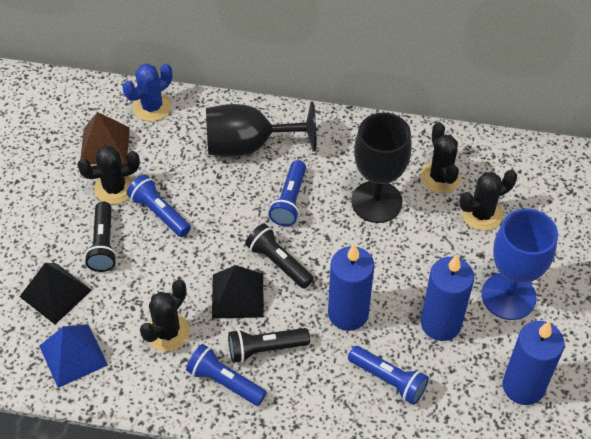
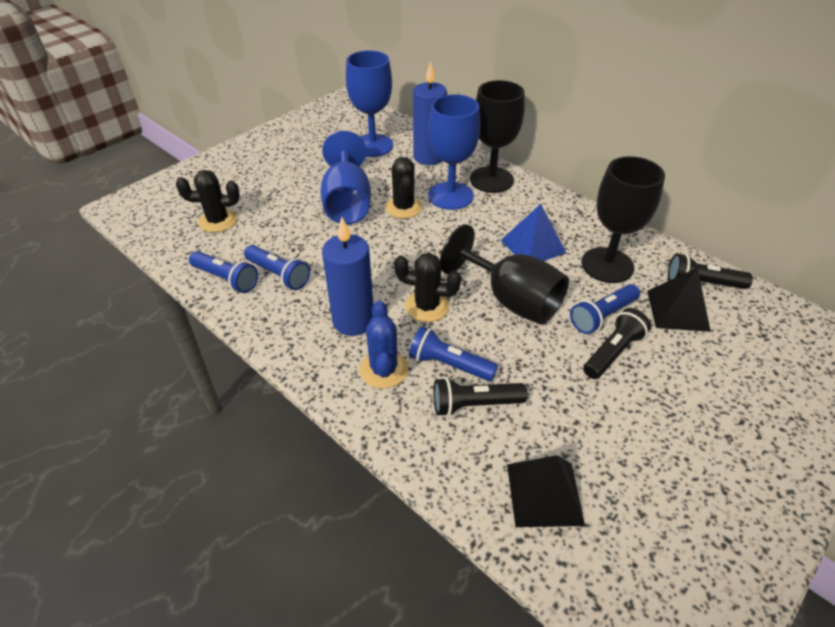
black cactus: 4 -> 3
black goblet: 2 -> 3
blue candle: 3 -> 2
blue goblet: 1 -> 3
brown pyramid: 1 -> 0

